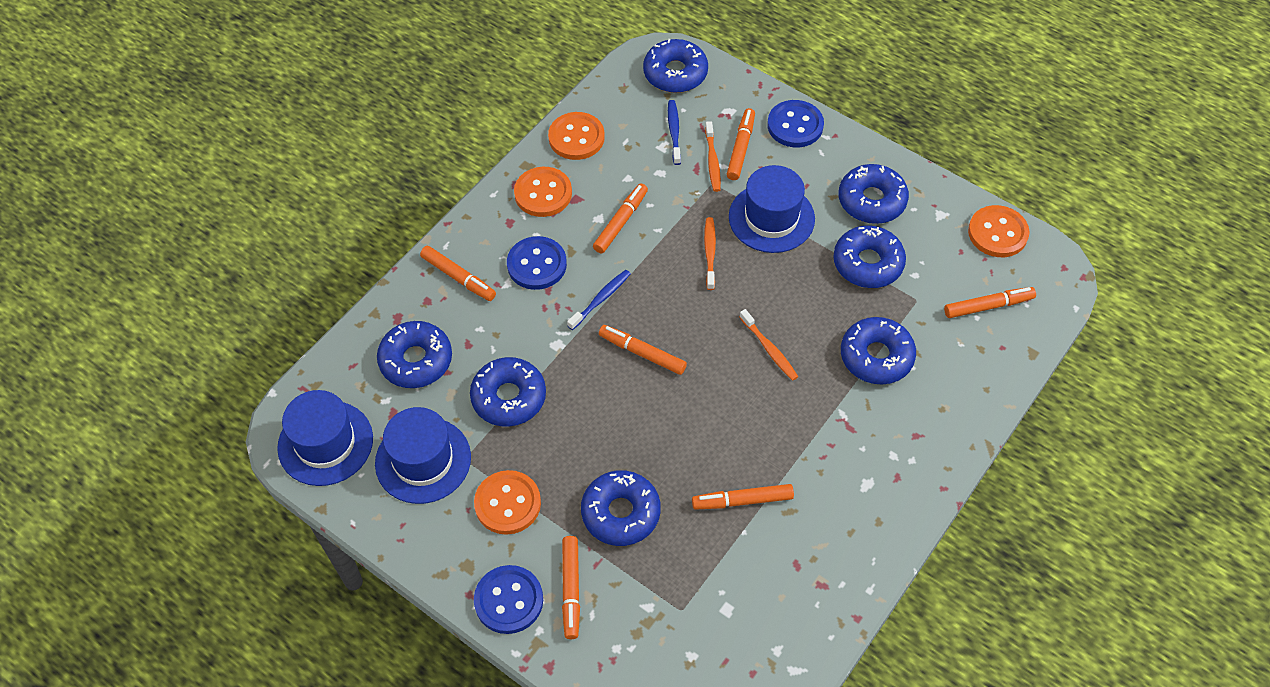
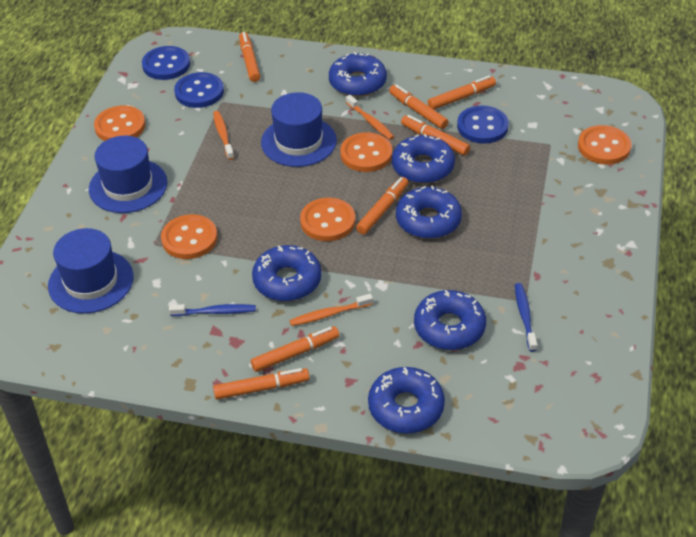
blue donut: 7 -> 6
orange button: 4 -> 5

